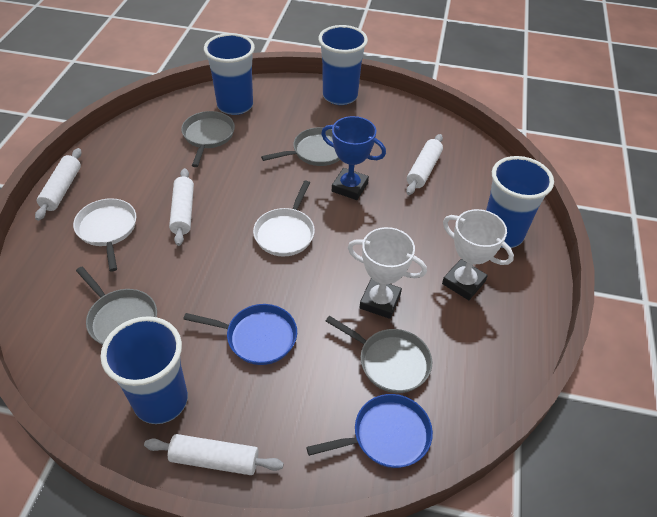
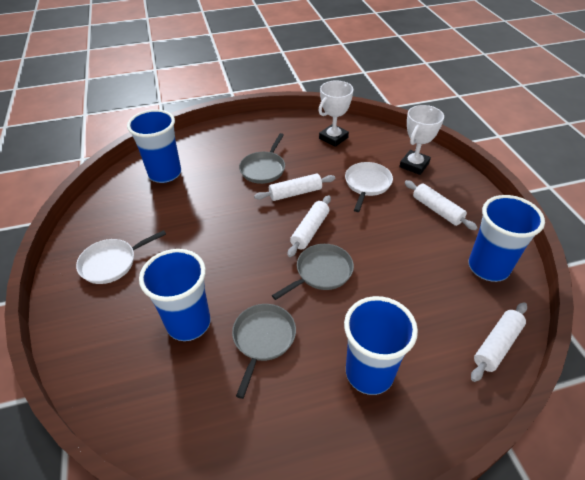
blue pan: 2 -> 0
blue trophy: 1 -> 0
grey pan: 4 -> 3

